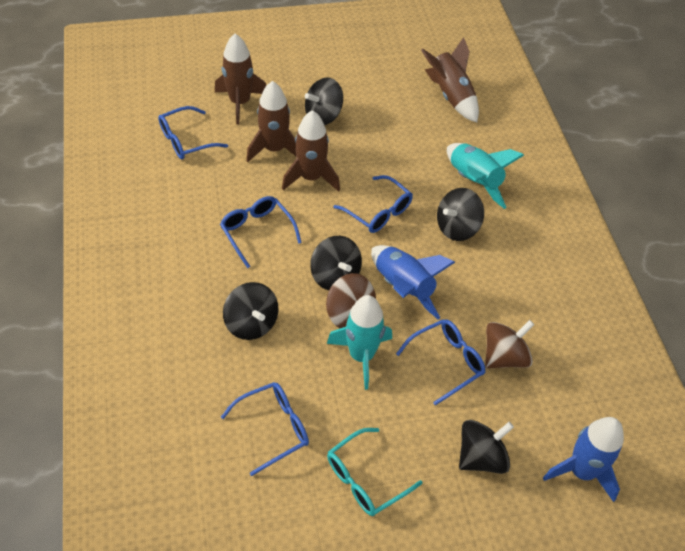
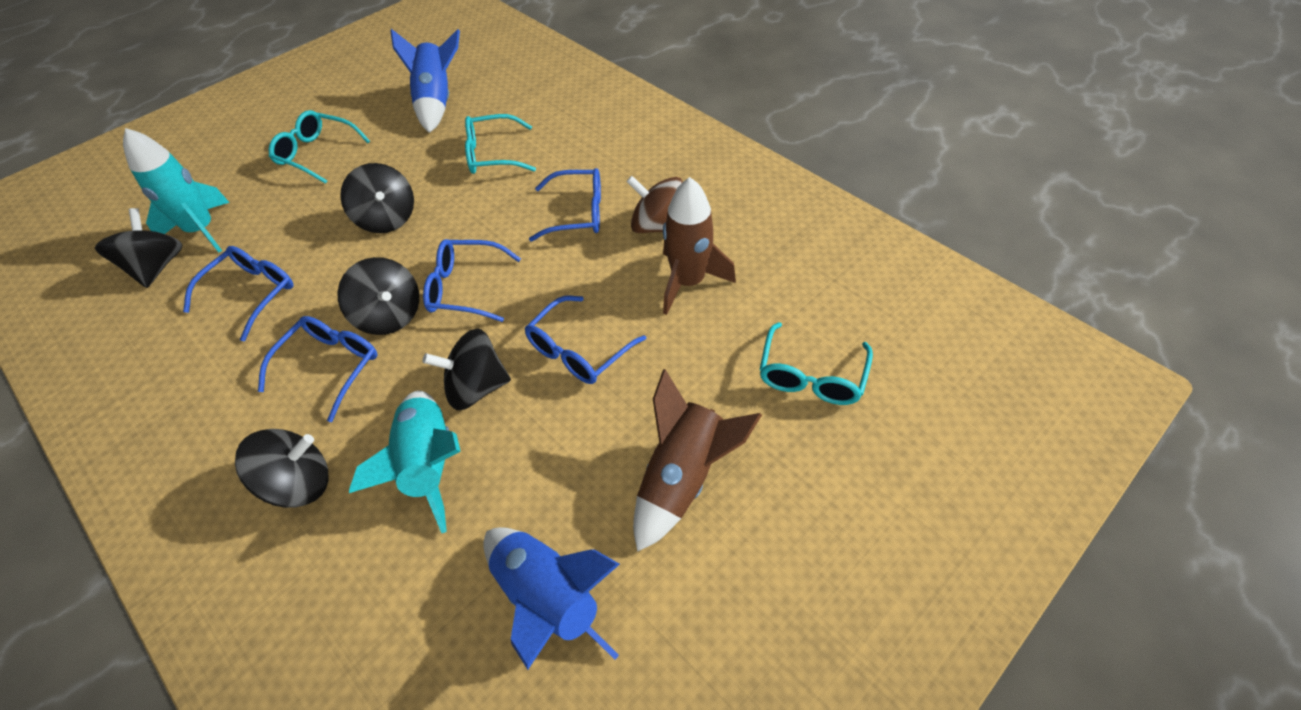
brown rocket: 4 -> 2
brown spinning top: 2 -> 1
turquoise glasses: 1 -> 3

